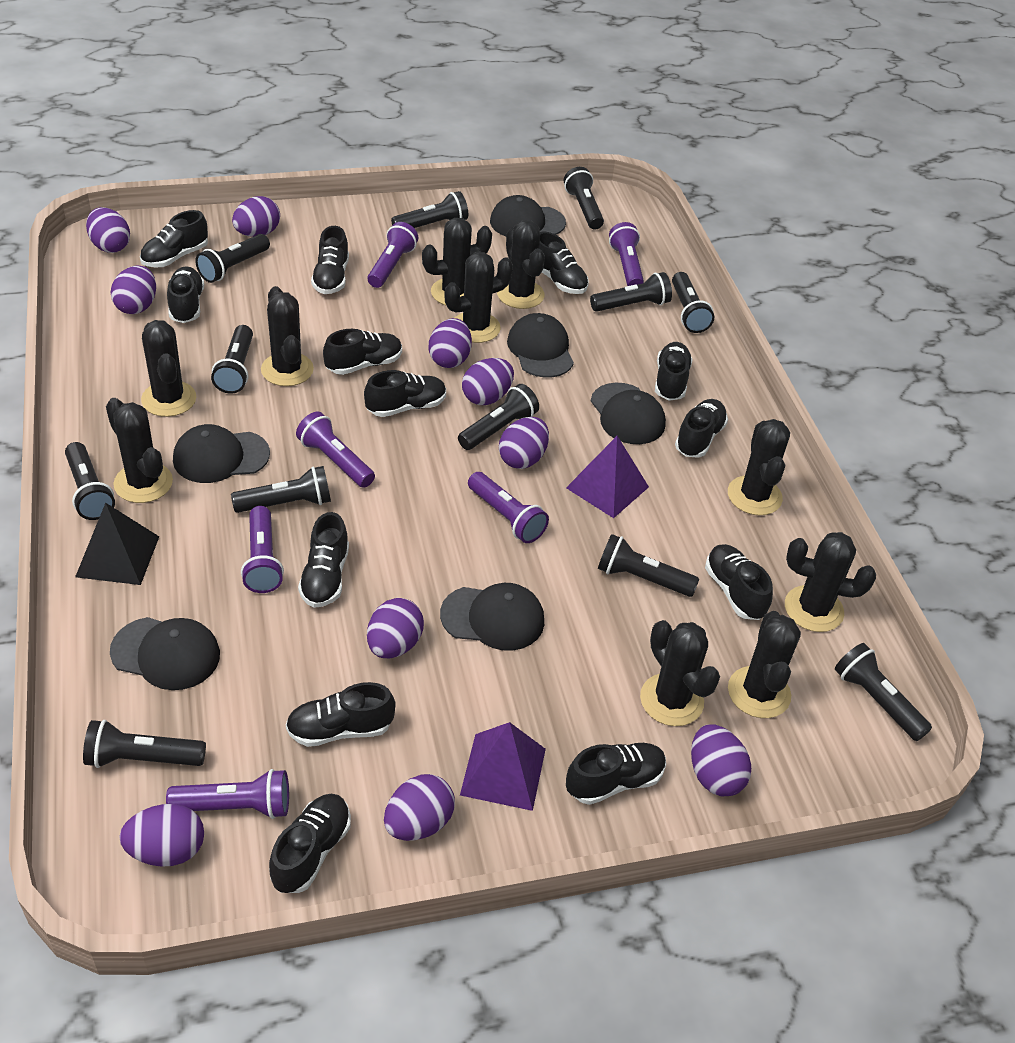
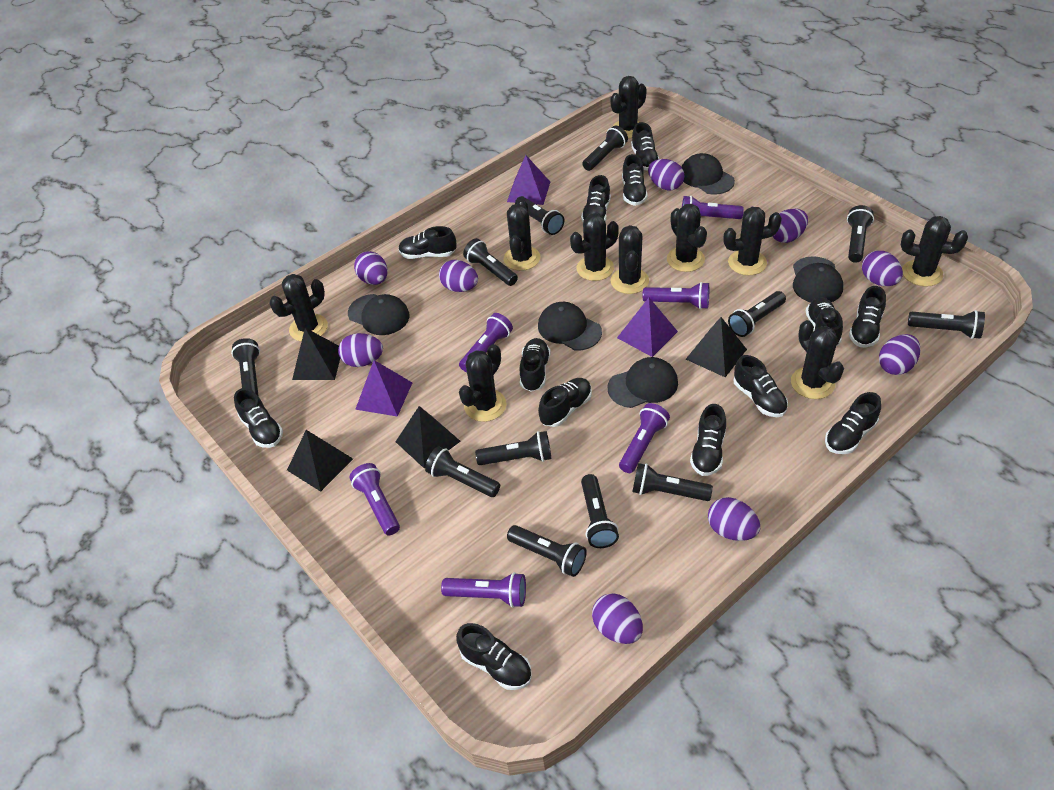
black cap: 6 -> 5
black pyramid: 1 -> 4
purple egg: 10 -> 9
purple pyramid: 2 -> 3

